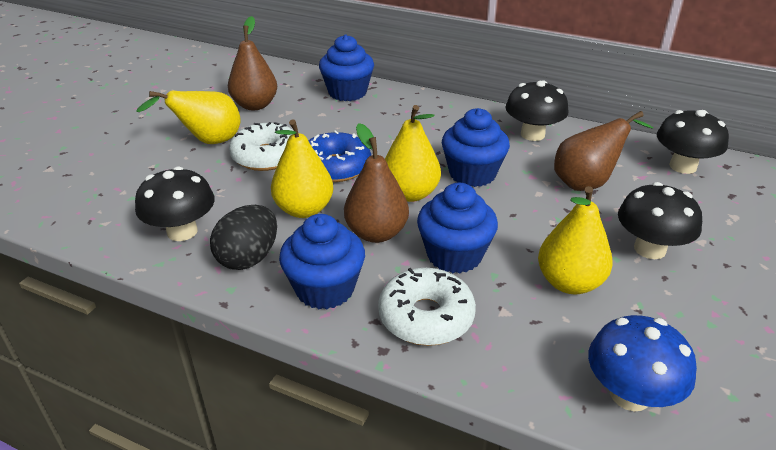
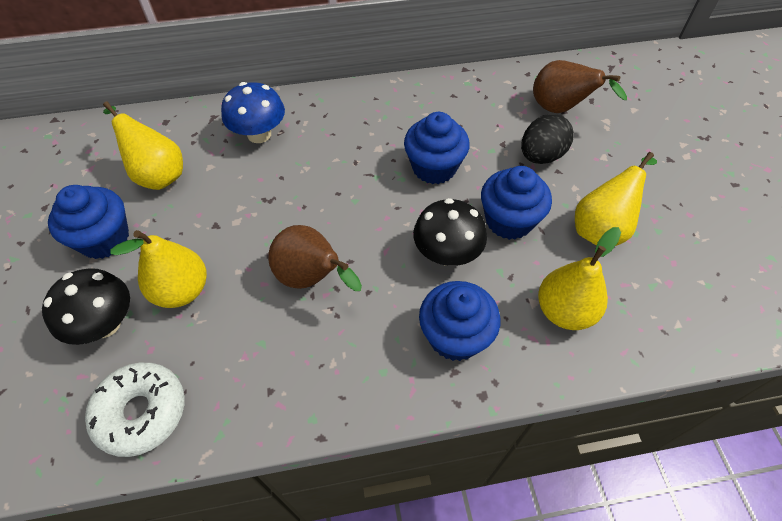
black mushroom: 4 -> 2
blue donut: 1 -> 0
brown pear: 3 -> 2
white donut: 2 -> 1

